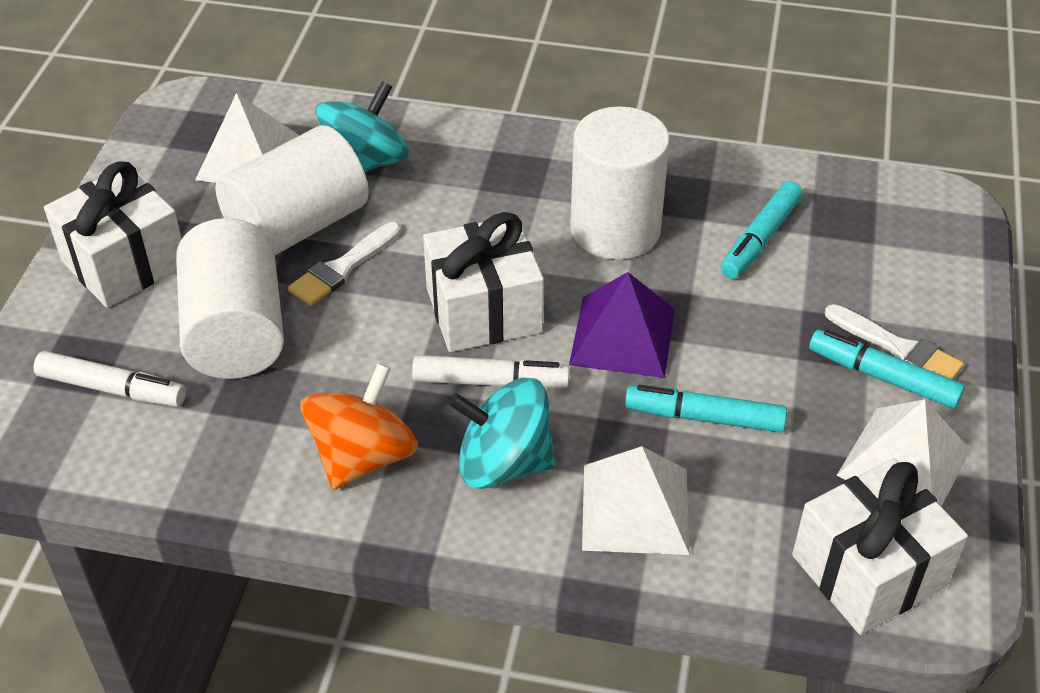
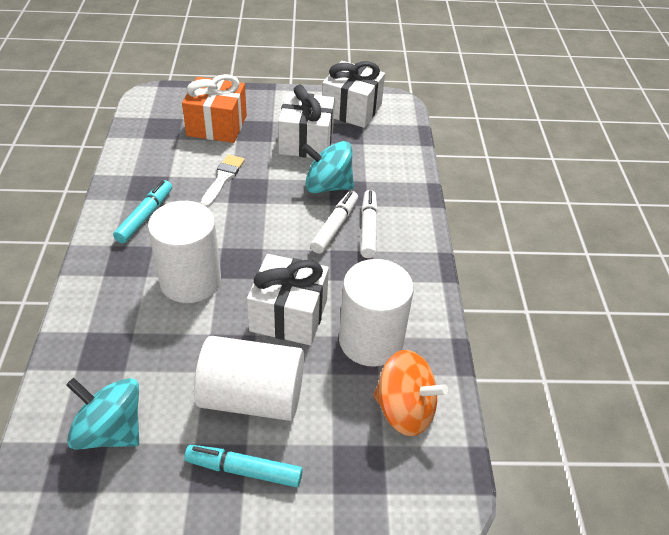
orange gift: 0 -> 1
purple pyramid: 1 -> 0
turquoise marker: 3 -> 2
white brush: 2 -> 1
white pyramid: 3 -> 0

